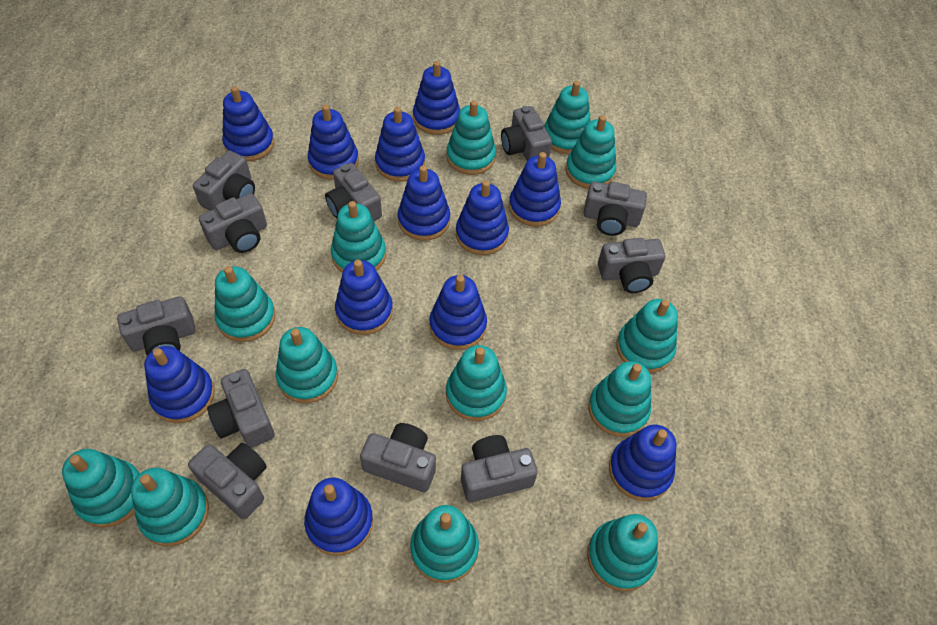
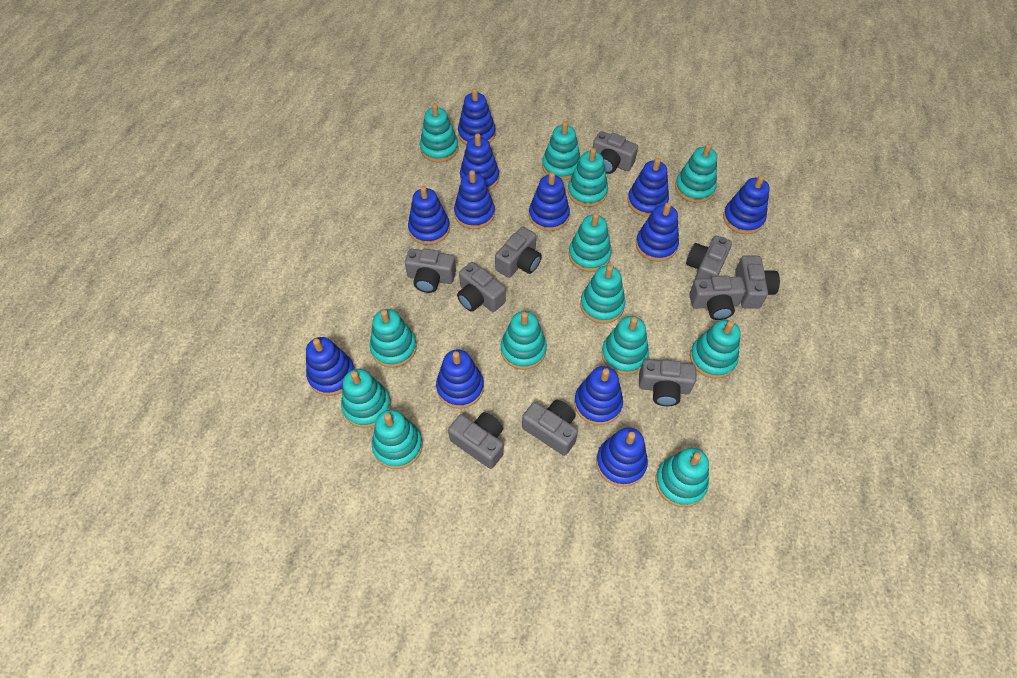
grey camera: 11 -> 10

